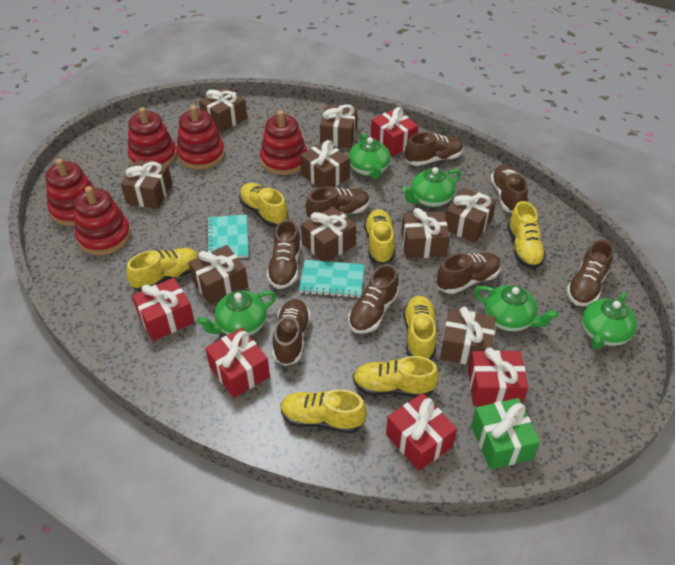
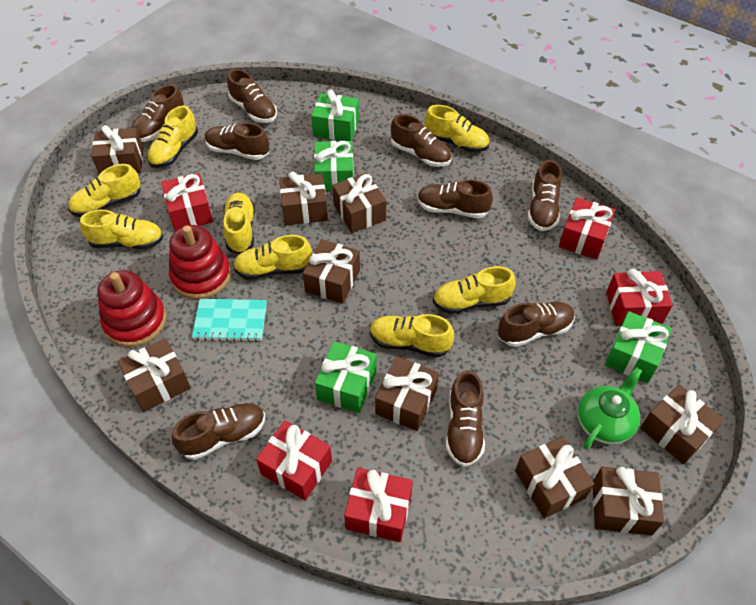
brown shoe: 8 -> 9
green gift: 1 -> 4
green teapot: 5 -> 1
red stacking toy: 5 -> 2
turquoise notebook: 2 -> 1
yellow shoe: 7 -> 8

